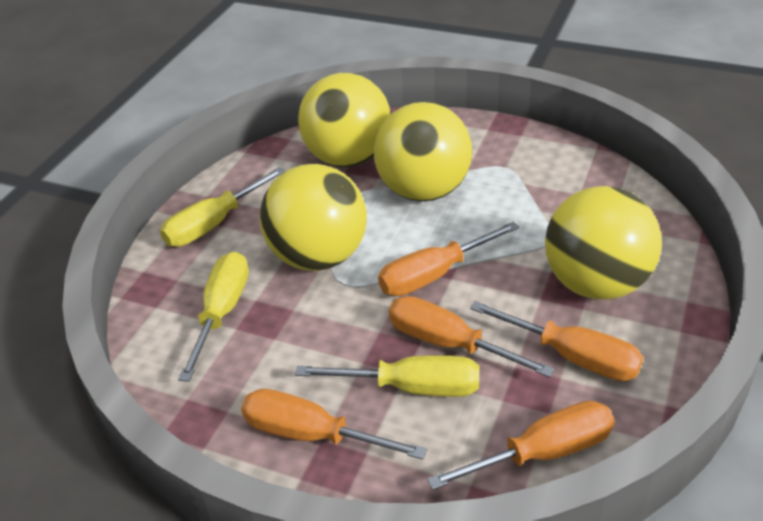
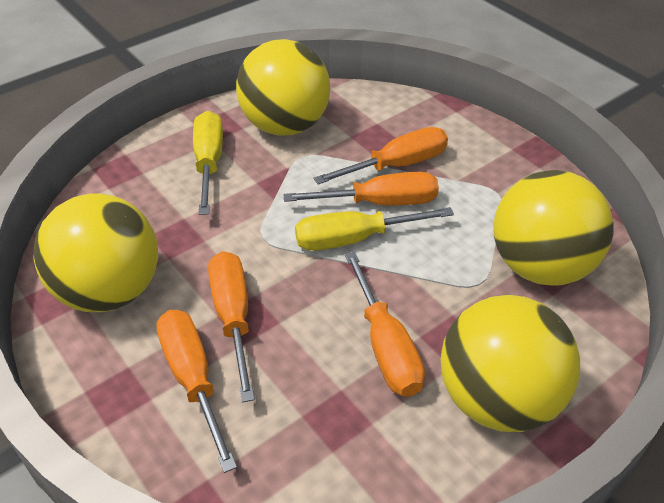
yellow screwdriver: 3 -> 2

